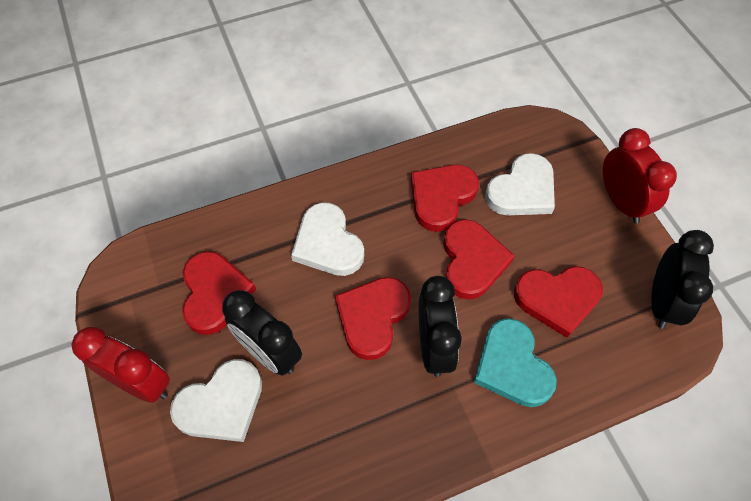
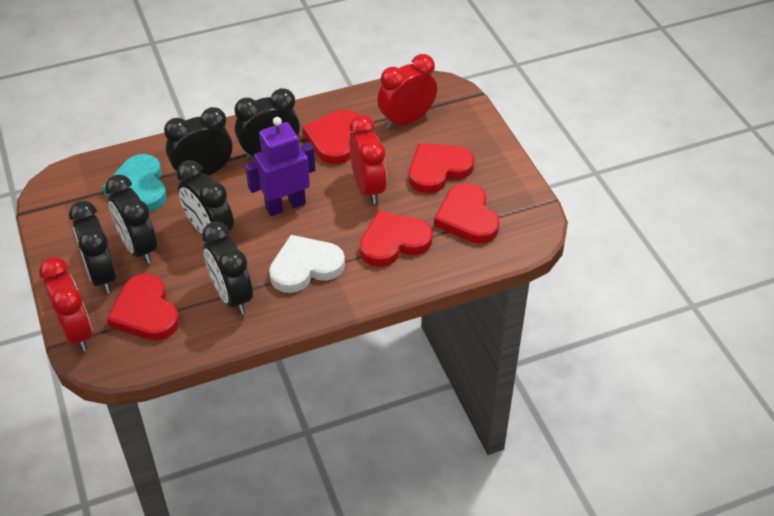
black clock: 3 -> 6
purple robot: 0 -> 1
red clock: 2 -> 3
white heart: 3 -> 1

